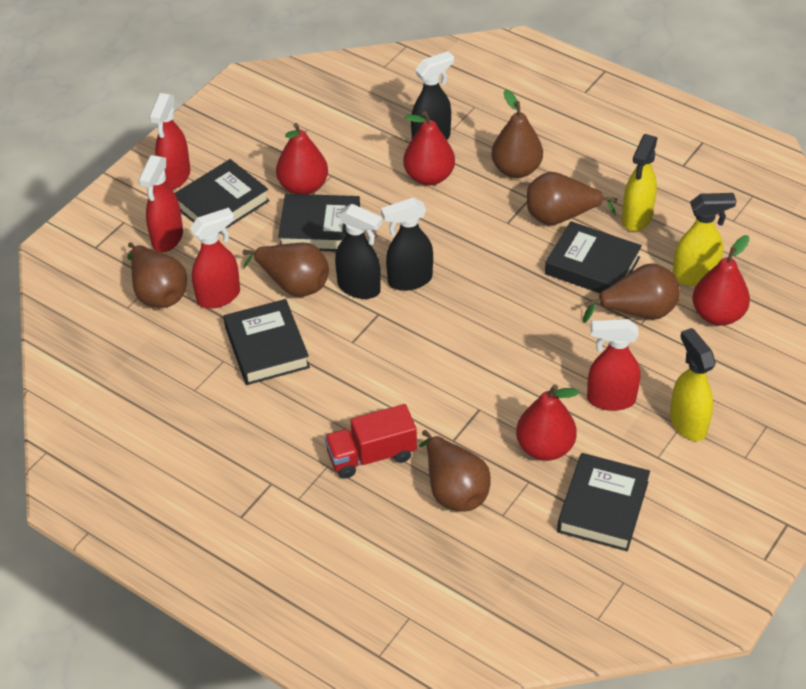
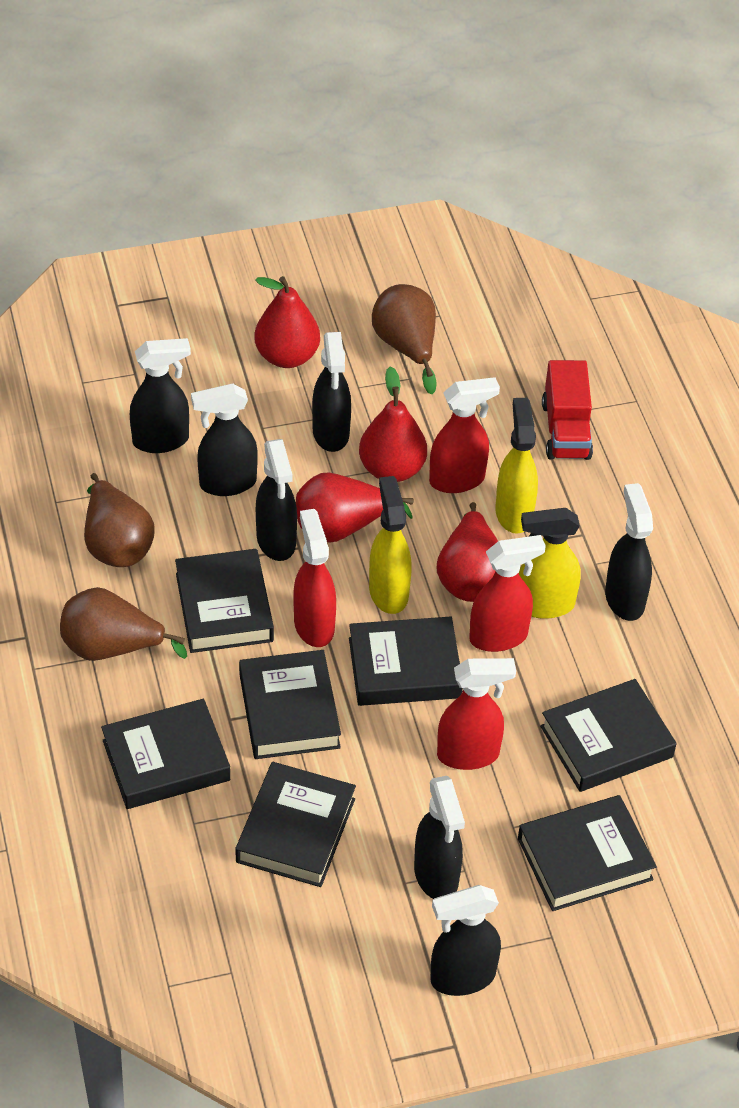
black book: 5 -> 7
black spray bottle: 3 -> 7
brown pear: 6 -> 3

